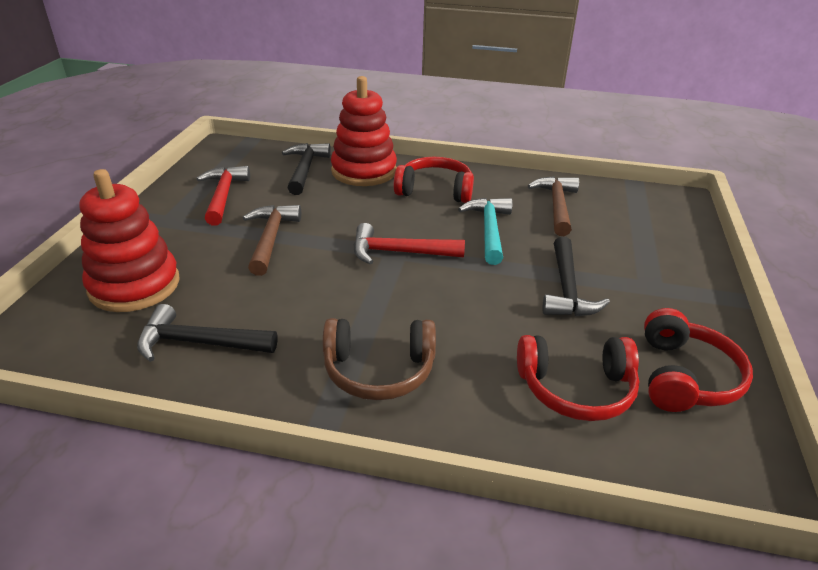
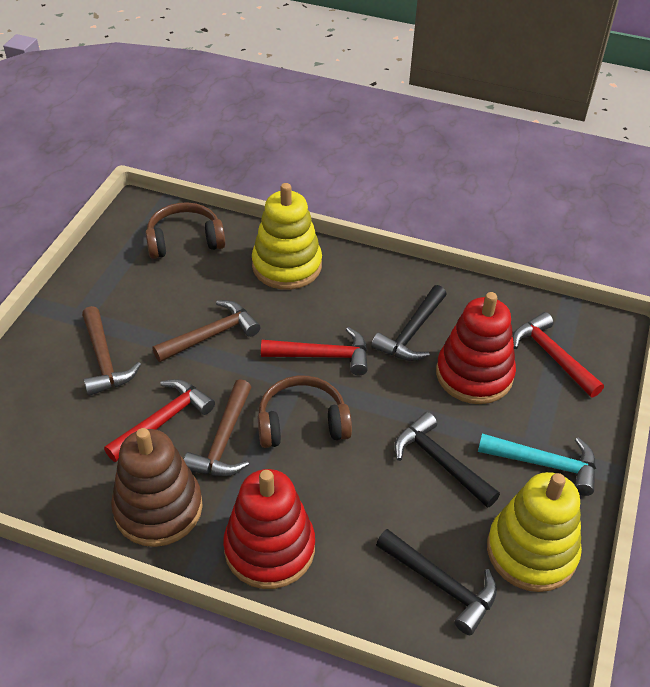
brown hammer: 2 -> 3
brown headphones: 1 -> 2
brown stacking toy: 0 -> 1
red hammer: 2 -> 3
red headphones: 3 -> 0
yellow stacking toy: 0 -> 2

